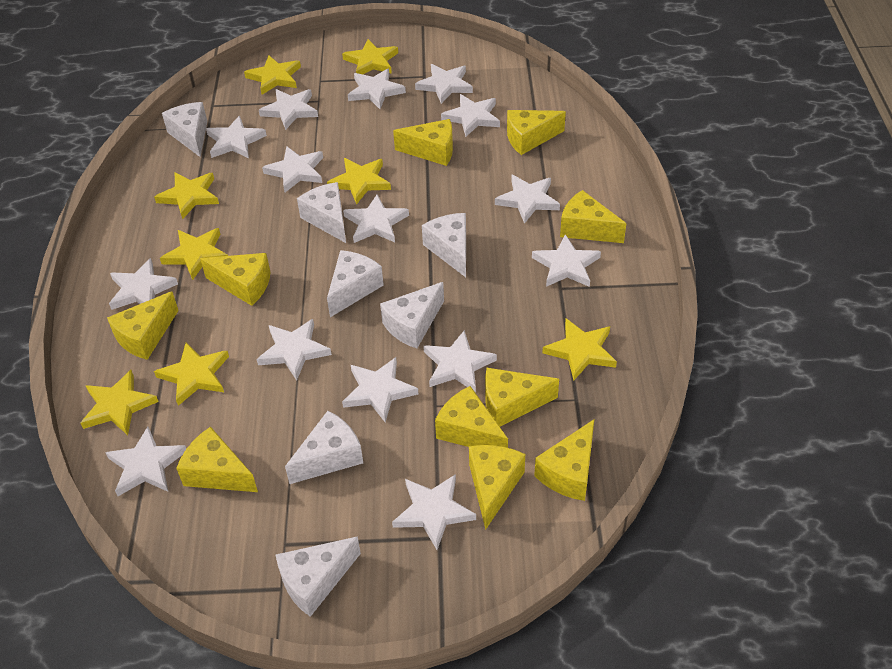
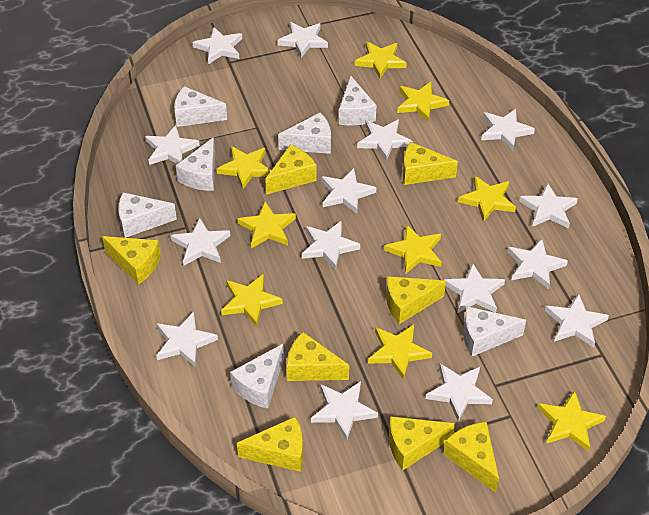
yellow cheese: 10 -> 8
yellow star: 8 -> 9

